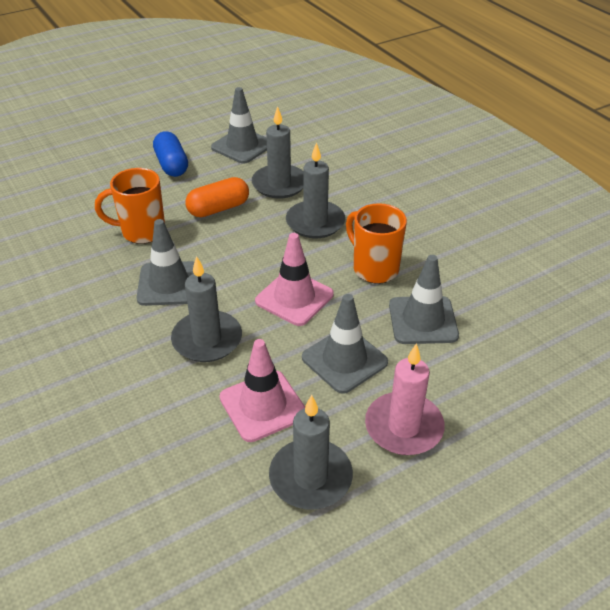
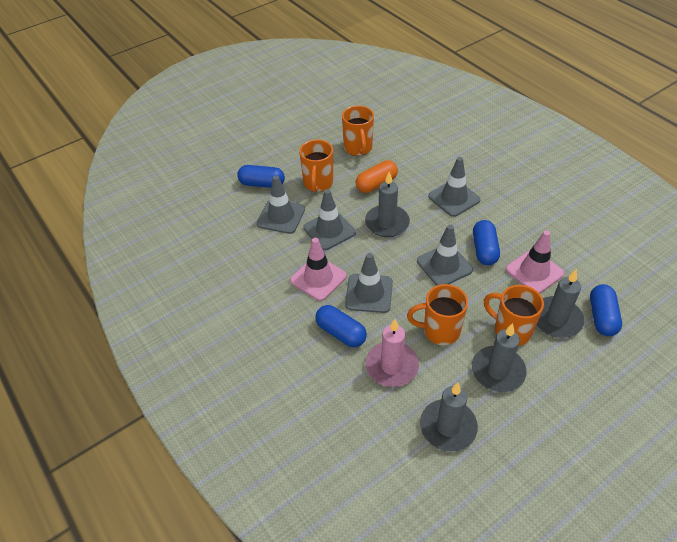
blue capsule: 1 -> 4
grey traffic cone: 4 -> 5
orange mug: 2 -> 4

